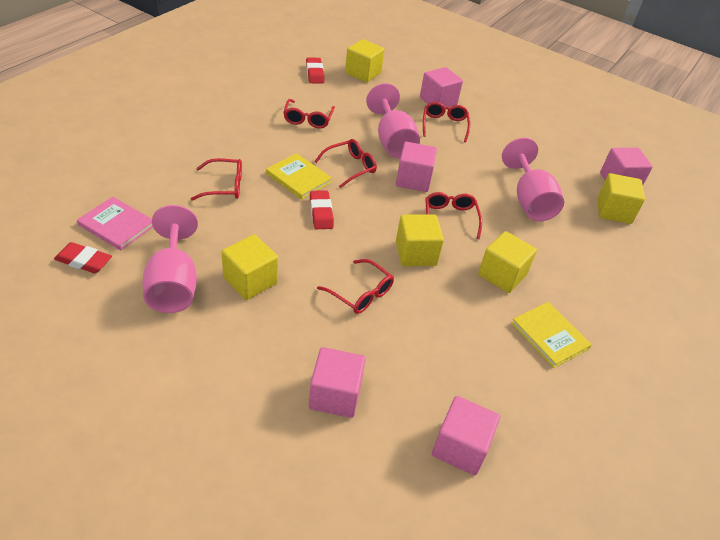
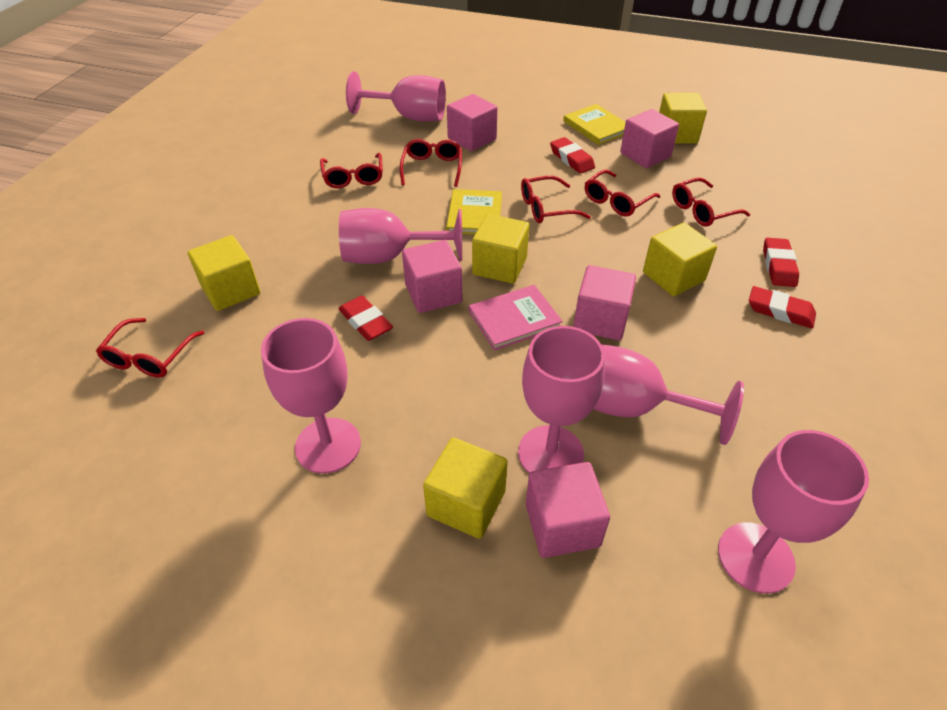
pink goblet: 3 -> 6
red eraser: 3 -> 4

